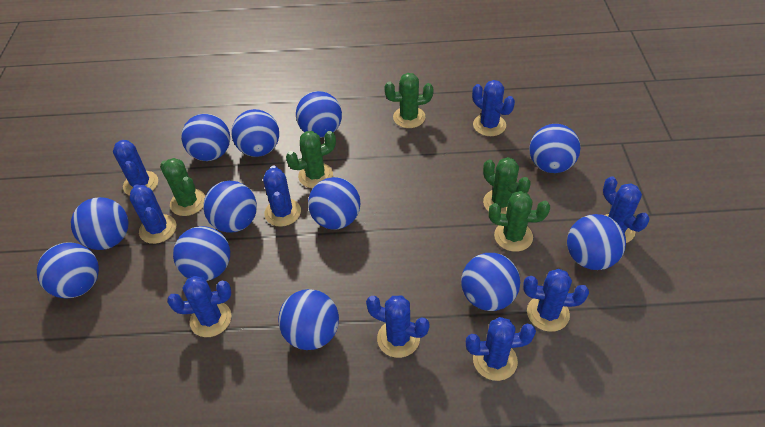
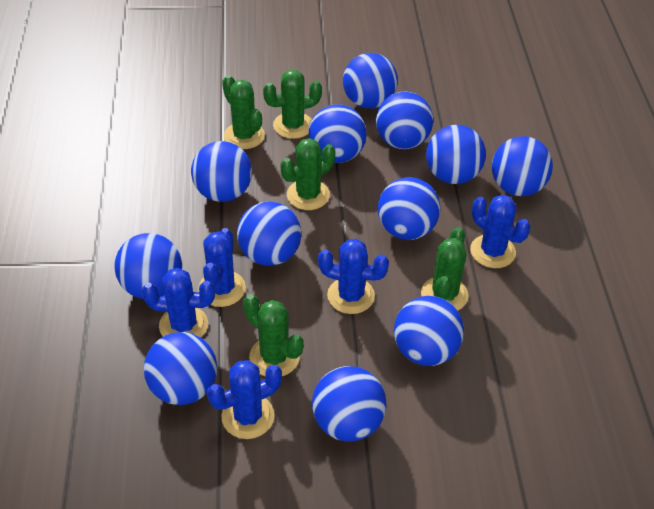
blue cactus: 9 -> 5

